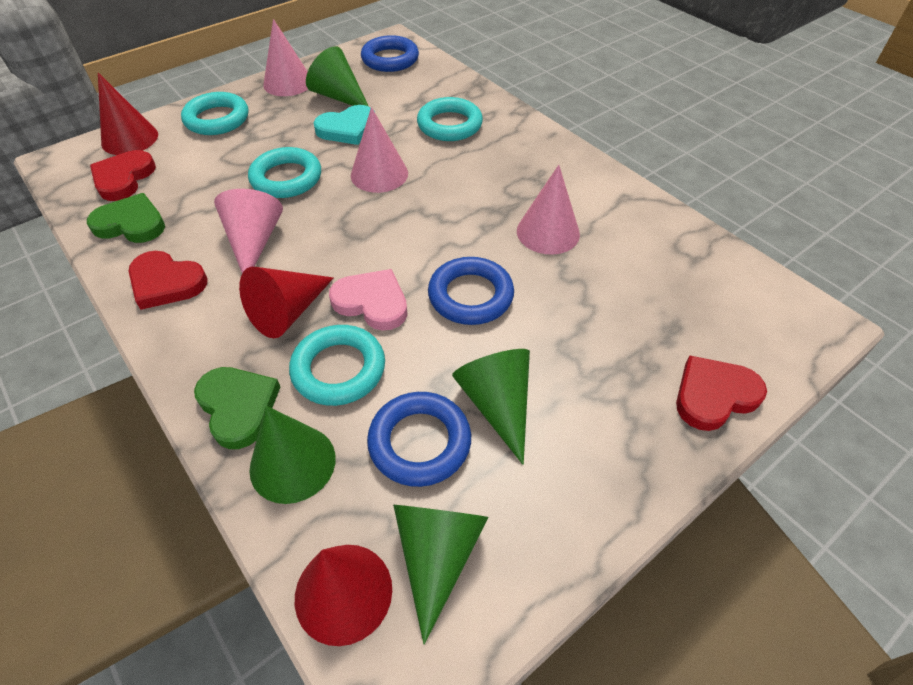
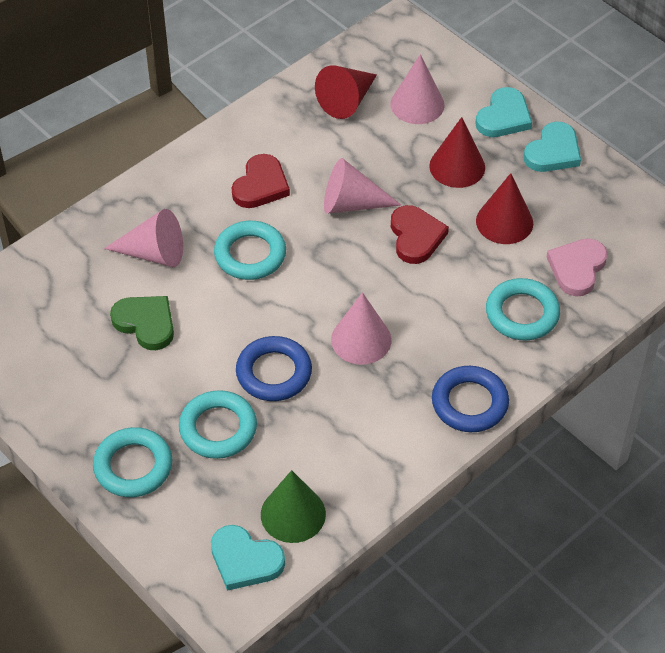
blue ring: 3 -> 2
green cone: 4 -> 1
green heart: 2 -> 1
red heart: 3 -> 2
turquoise heart: 1 -> 3

